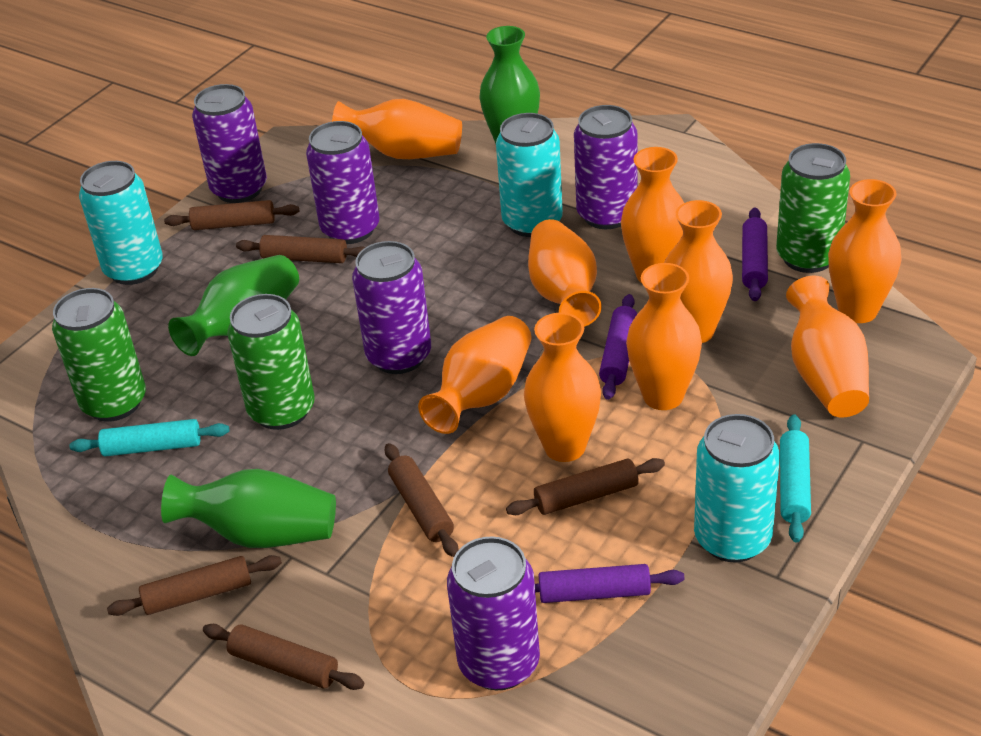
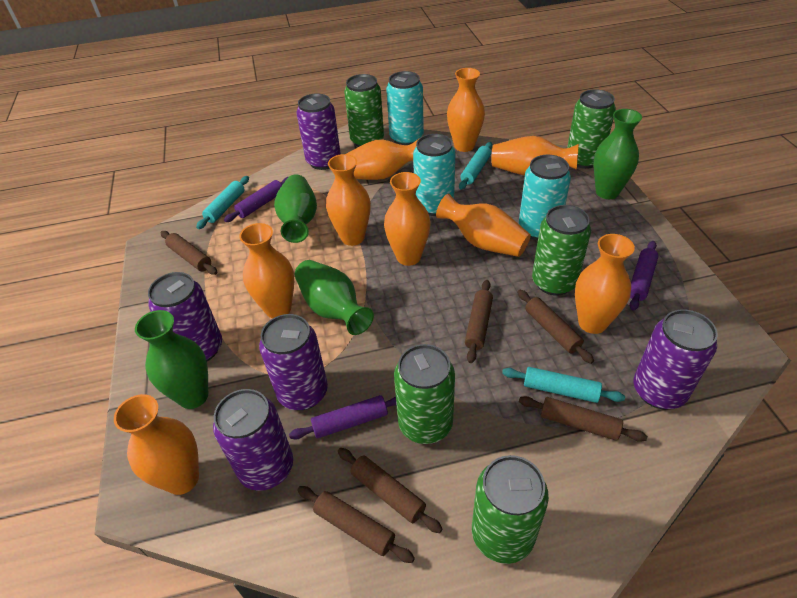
green can: 3 -> 5
green vase: 3 -> 4
turquoise rolling pin: 2 -> 3

